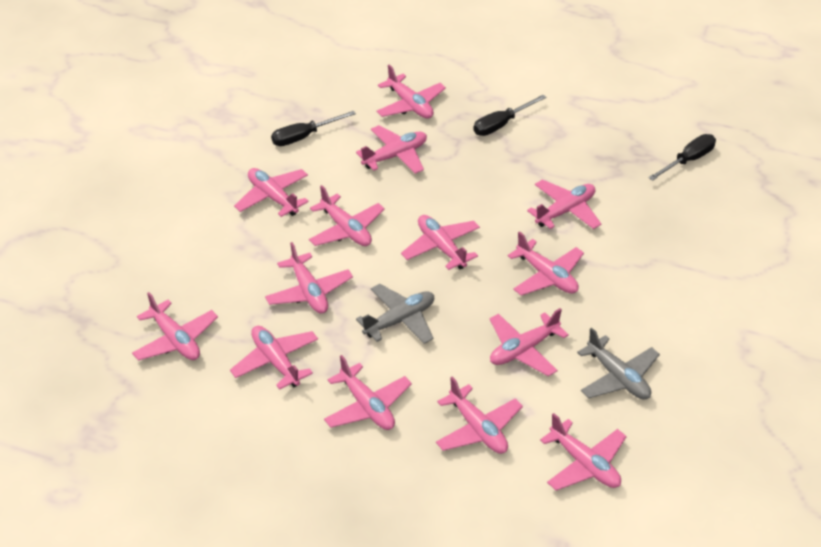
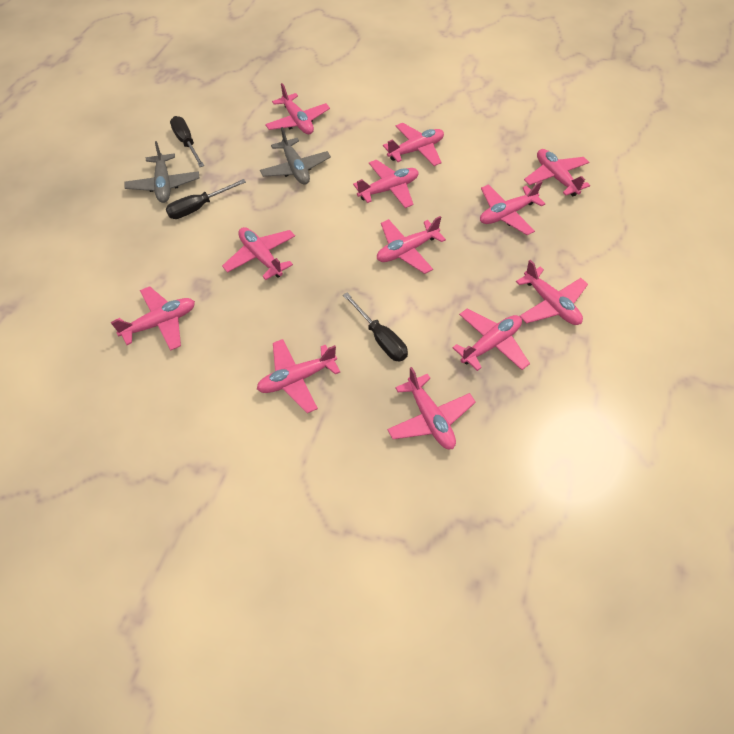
pink plane: 14 -> 12

